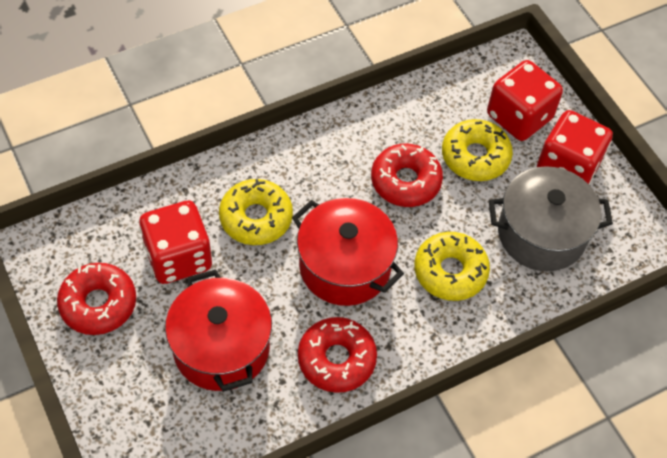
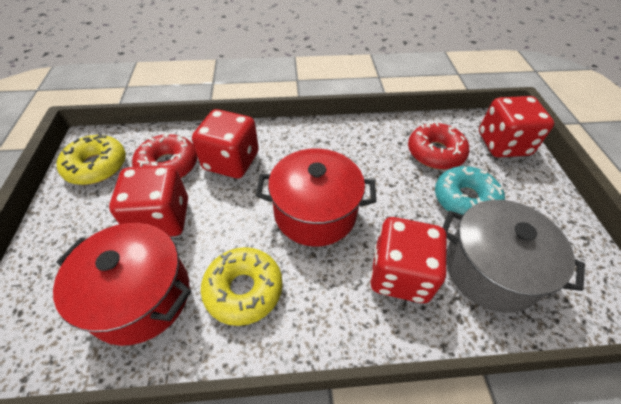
red dice: 3 -> 4
red donut: 3 -> 2
turquoise donut: 0 -> 1
yellow donut: 3 -> 2

